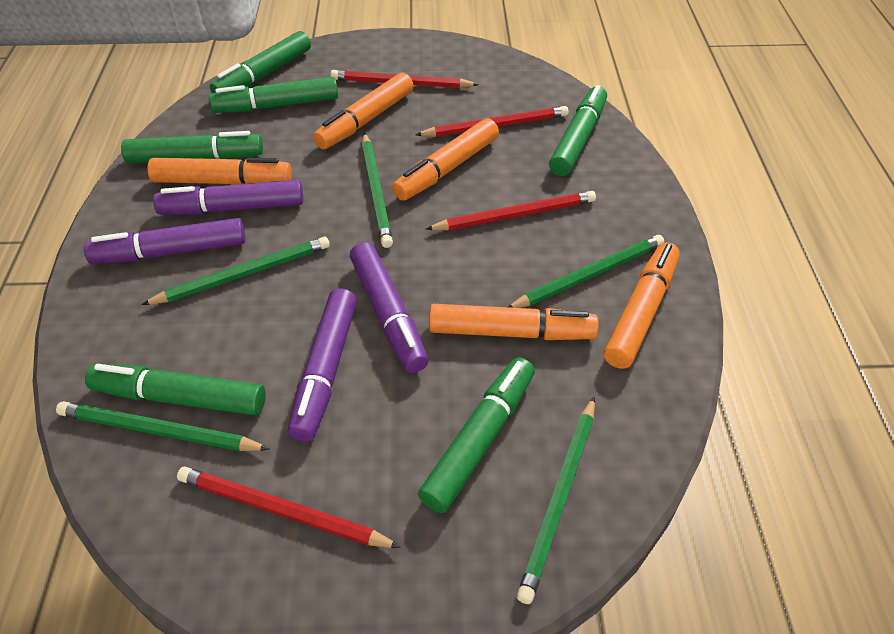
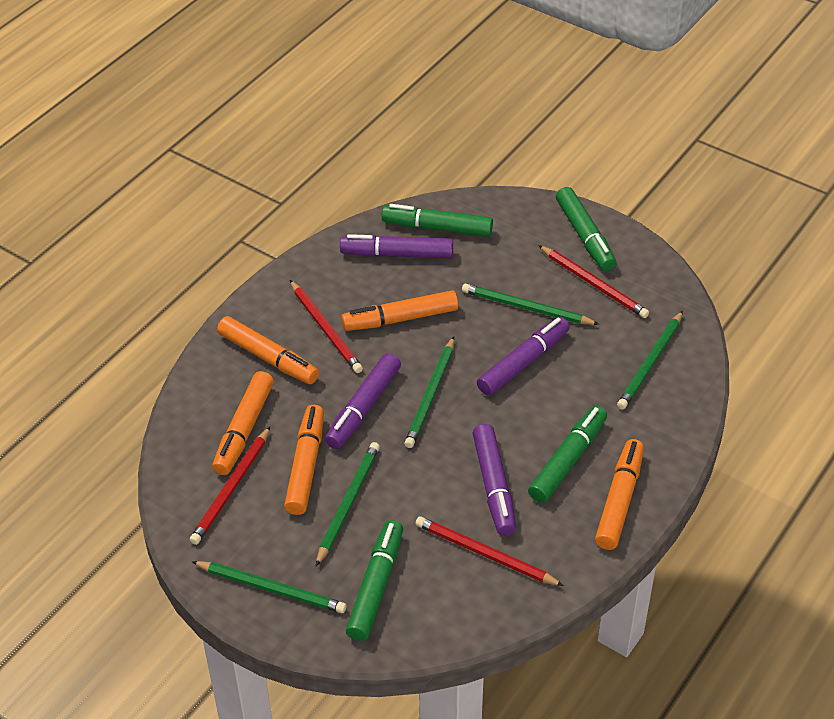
green marker: 6 -> 4

